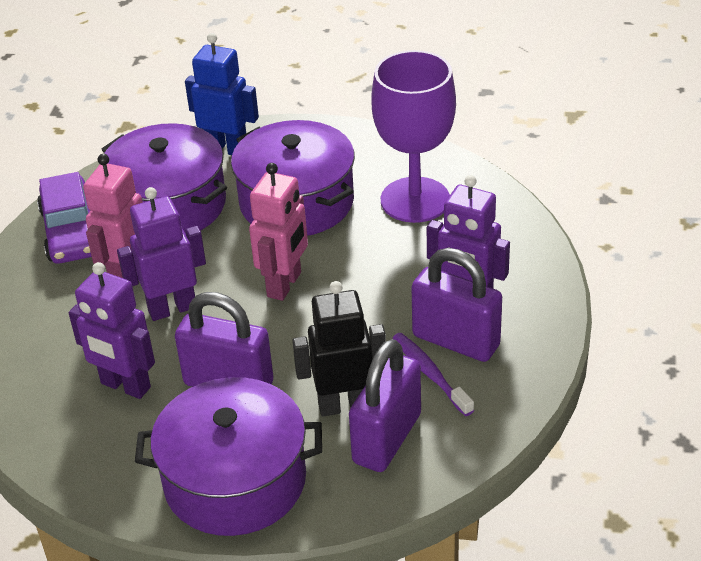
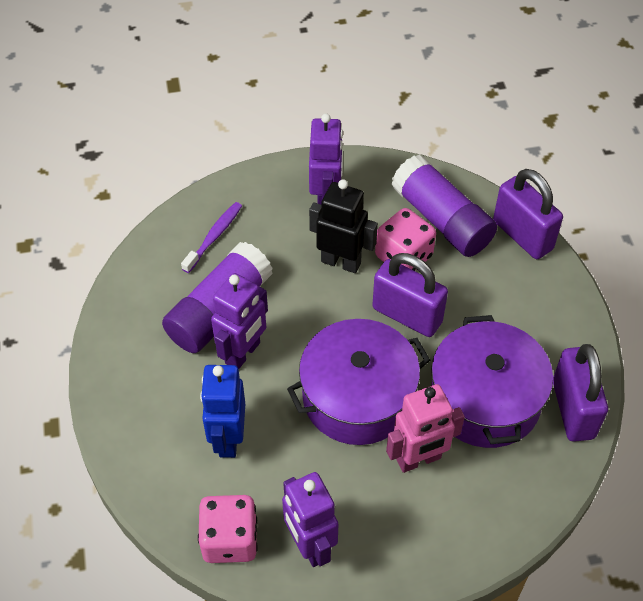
pink dice: 0 -> 2
pink robot: 2 -> 1
purple car: 1 -> 0
purple glue stick: 0 -> 2
purple goblet: 1 -> 0
purple pot: 3 -> 2

